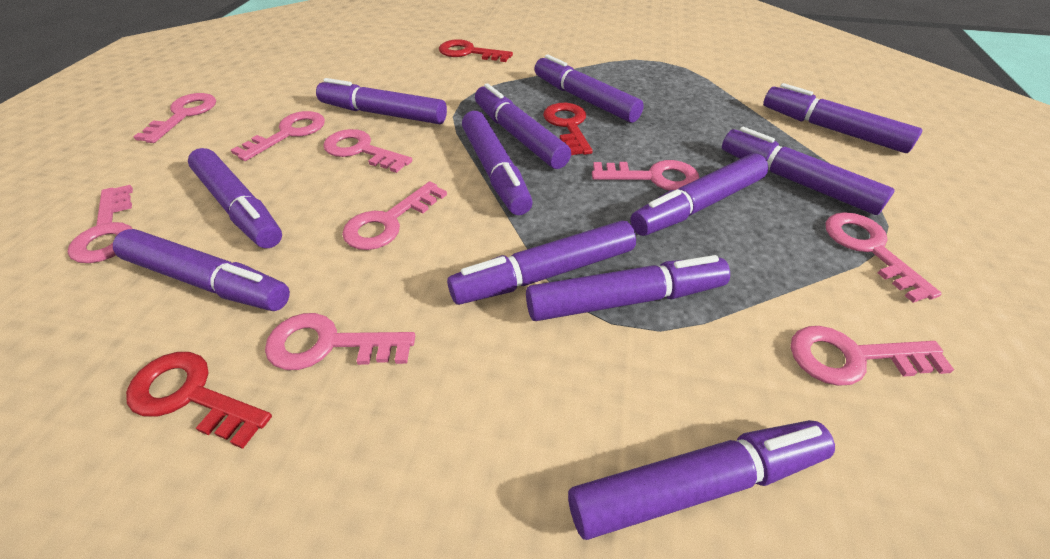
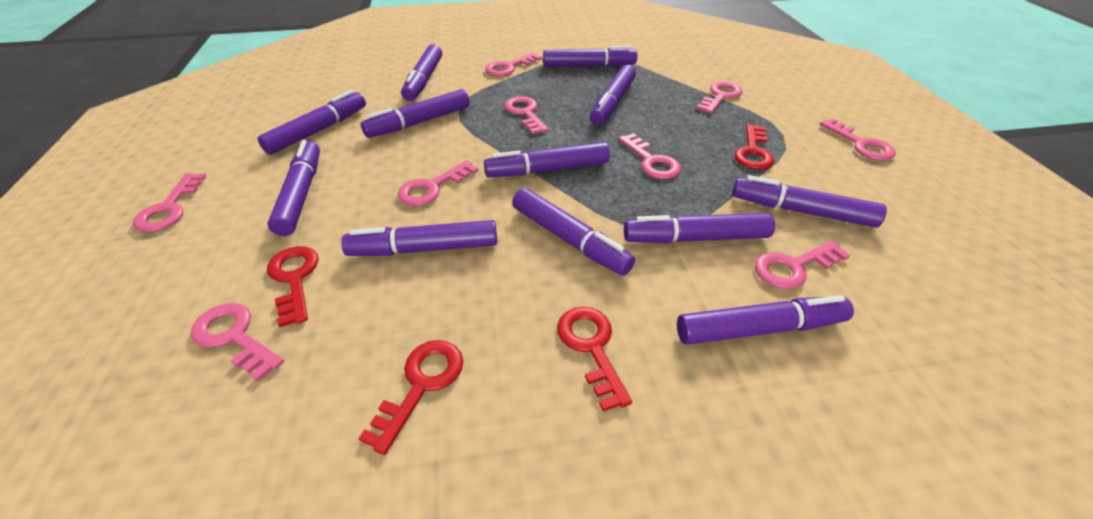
red key: 3 -> 4

